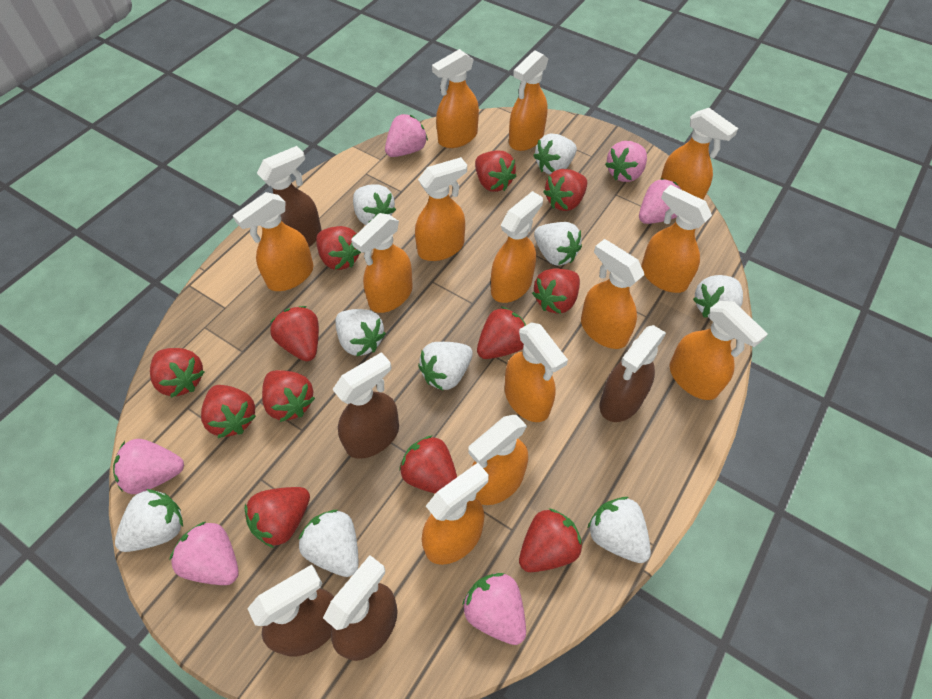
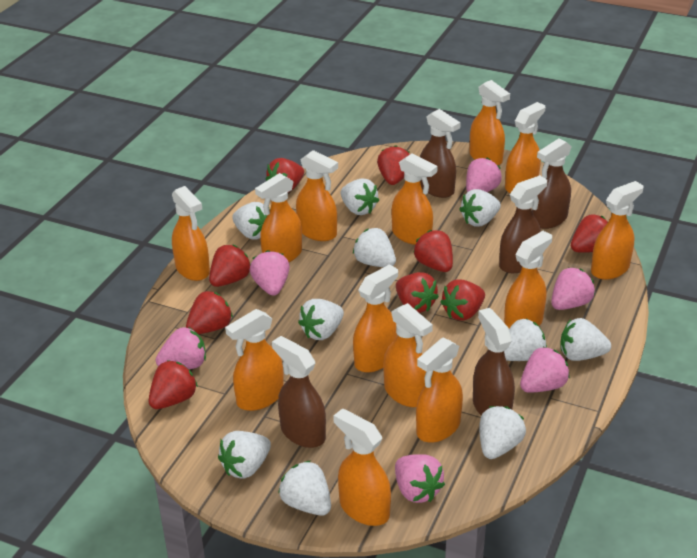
red strawberry: 12 -> 9
white strawberry: 9 -> 10

